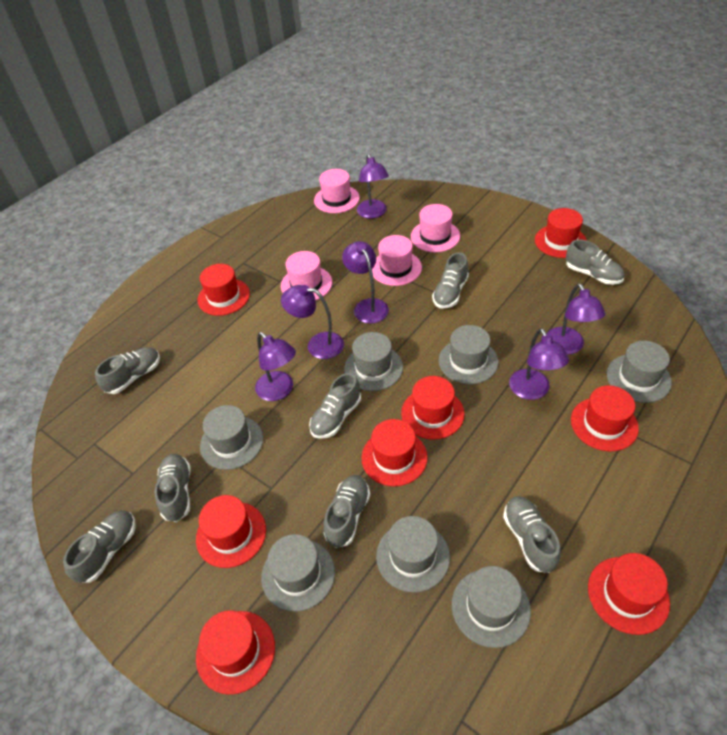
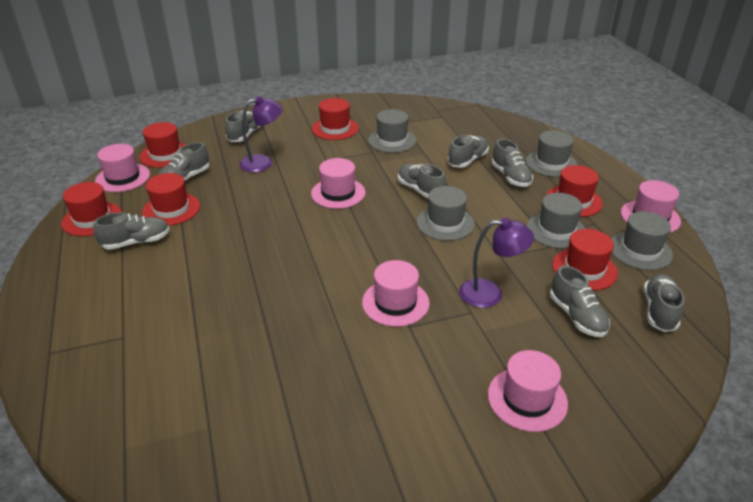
grey hat: 7 -> 5
pink hat: 4 -> 5
purple lamp: 6 -> 2
red hat: 8 -> 6

